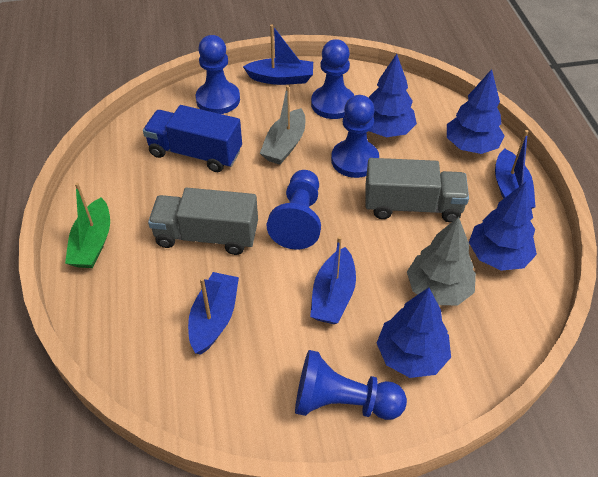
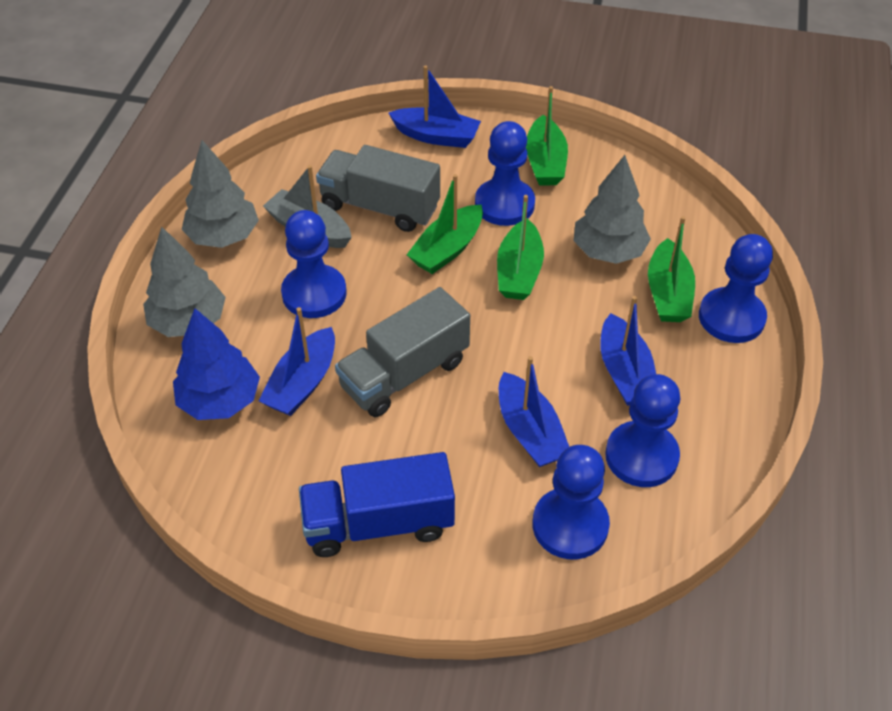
blue tree: 4 -> 1
green boat: 1 -> 4
grey tree: 1 -> 3

